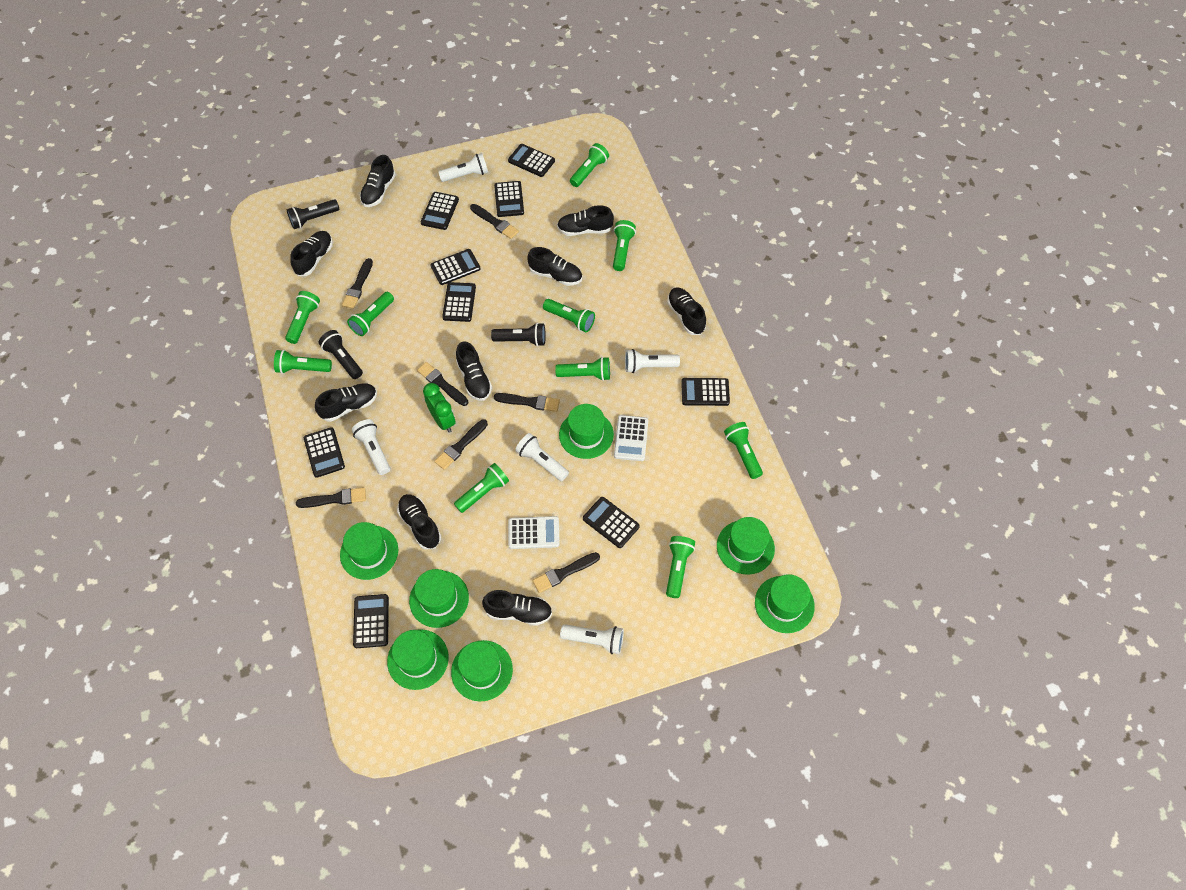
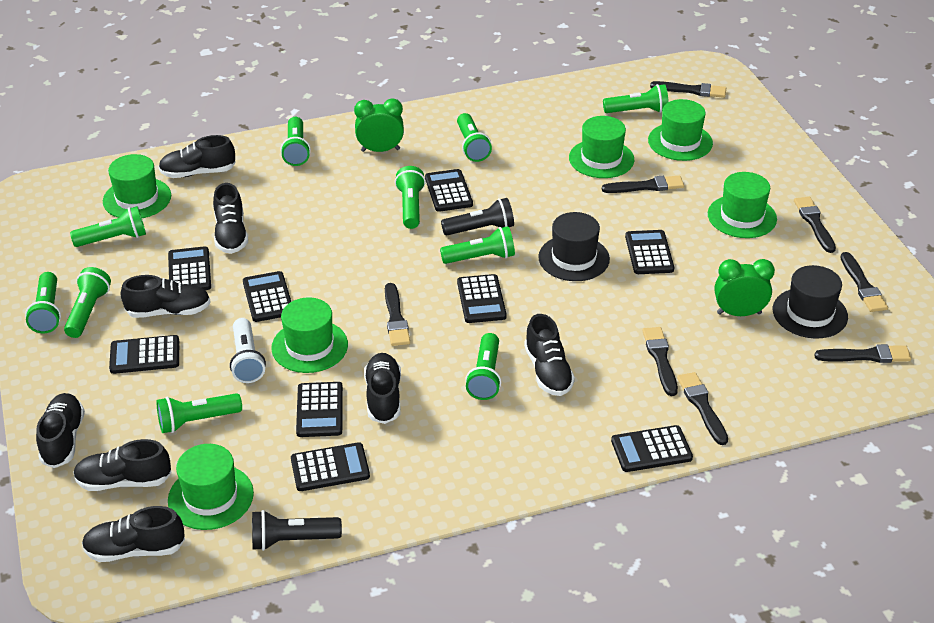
black brush: 7 -> 8
black flashlight: 3 -> 2
black hat: 0 -> 2
black shoe: 9 -> 8
green clock: 1 -> 2
green hat: 7 -> 6
white calculator: 2 -> 0
white flashlight: 5 -> 1

